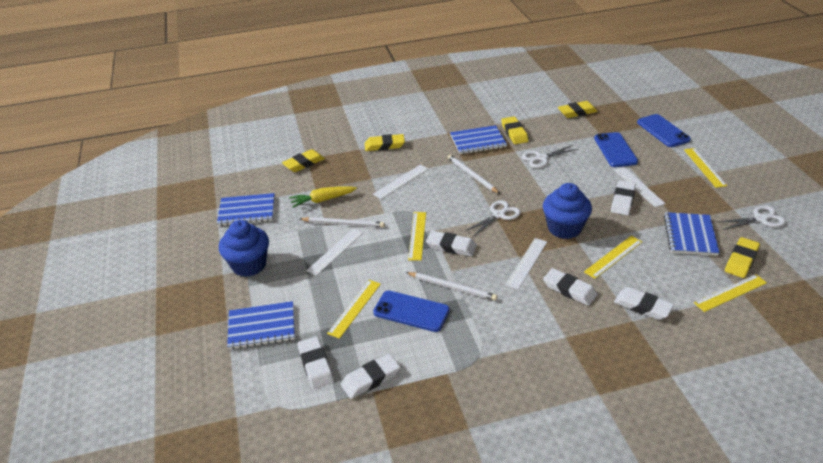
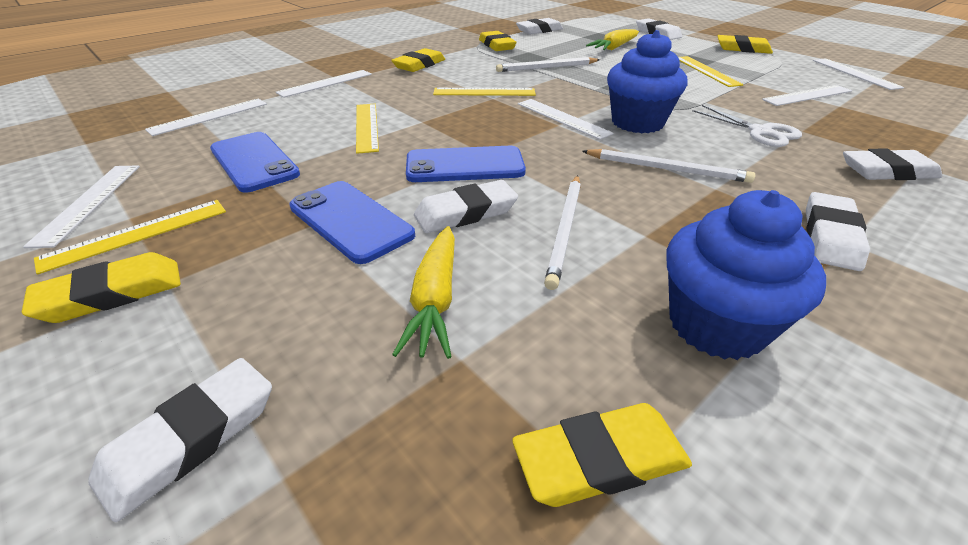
blue notebook: 4 -> 0
white ruler: 4 -> 6
white scissors: 3 -> 1
yellow carrot: 1 -> 2
yellow ruler: 5 -> 4

